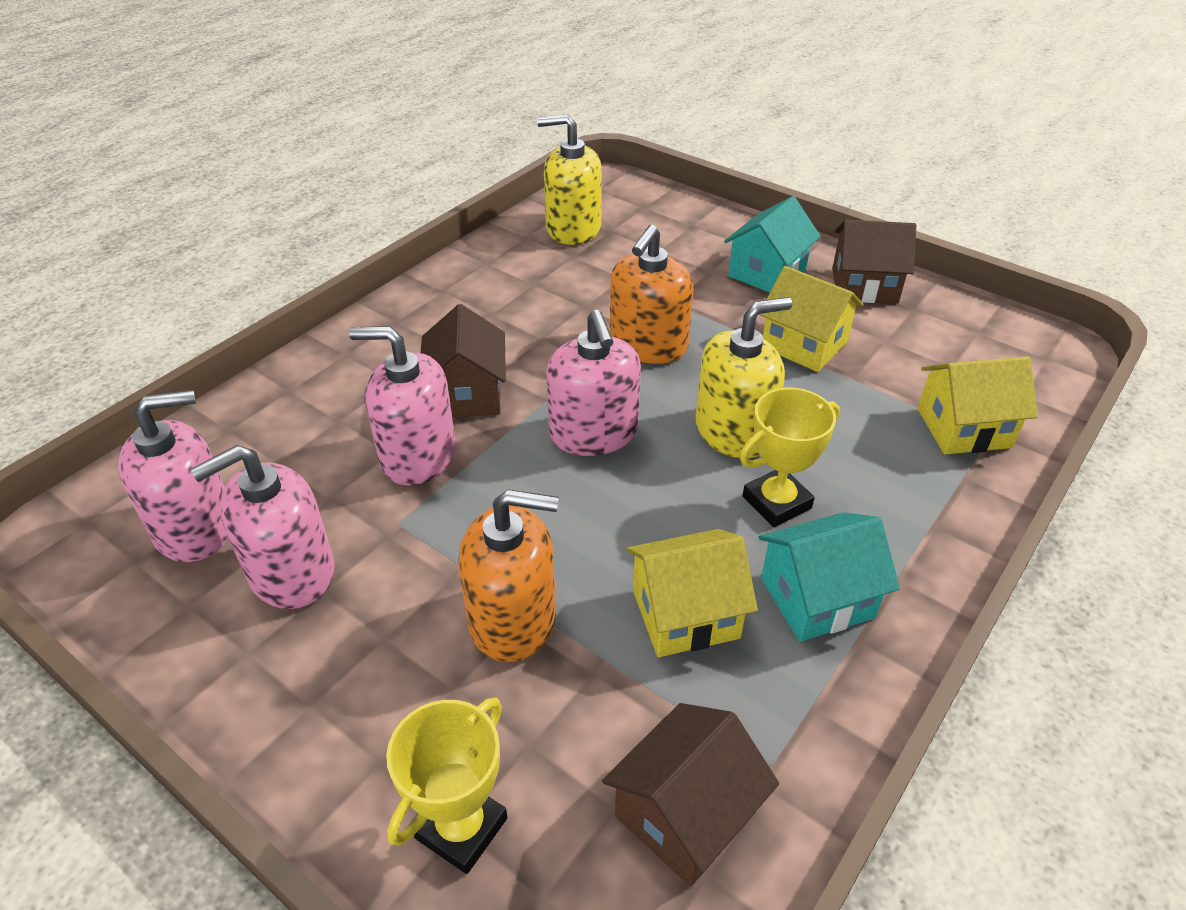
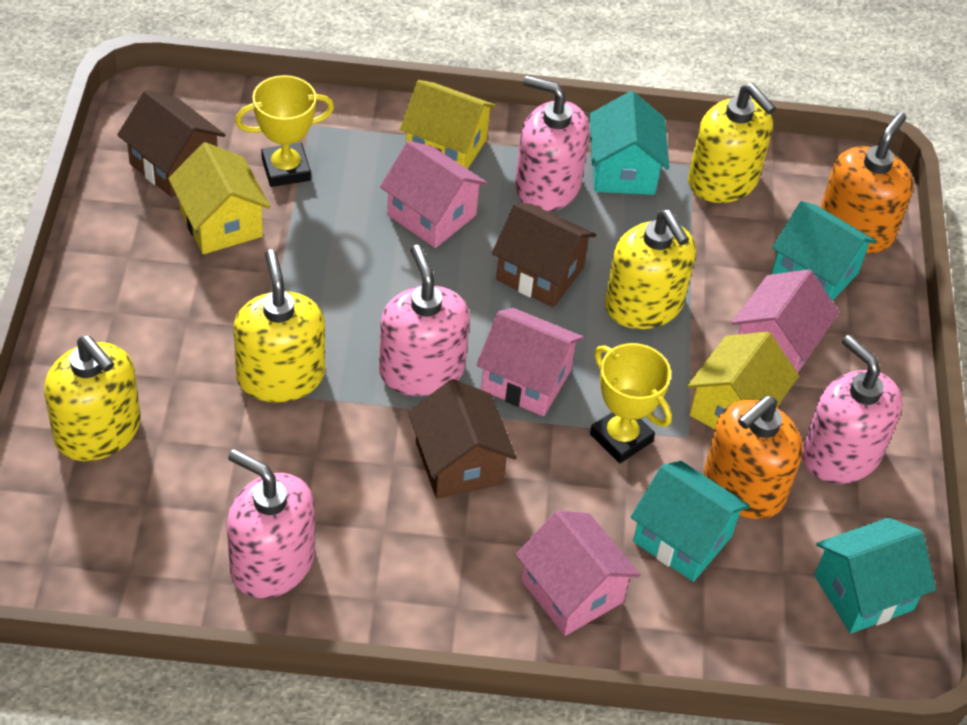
pink house: 0 -> 4
turquoise house: 2 -> 4
yellow soap dispenser: 2 -> 4

